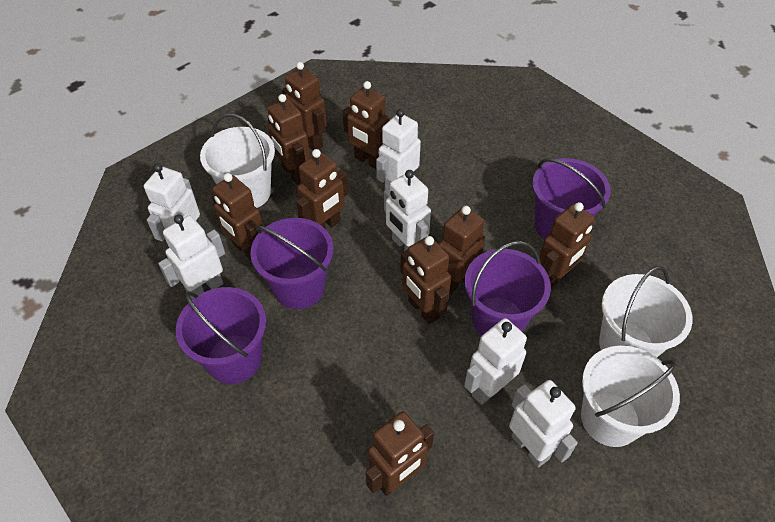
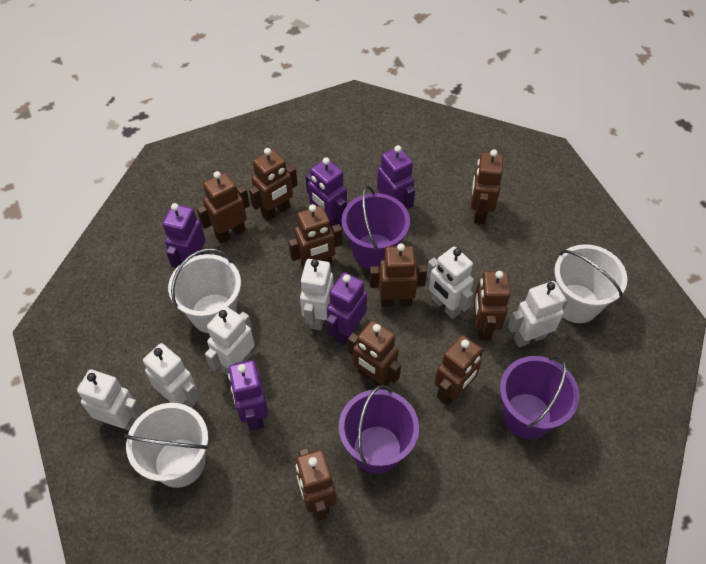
purple bucket: 4 -> 3
purple robot: 0 -> 5

